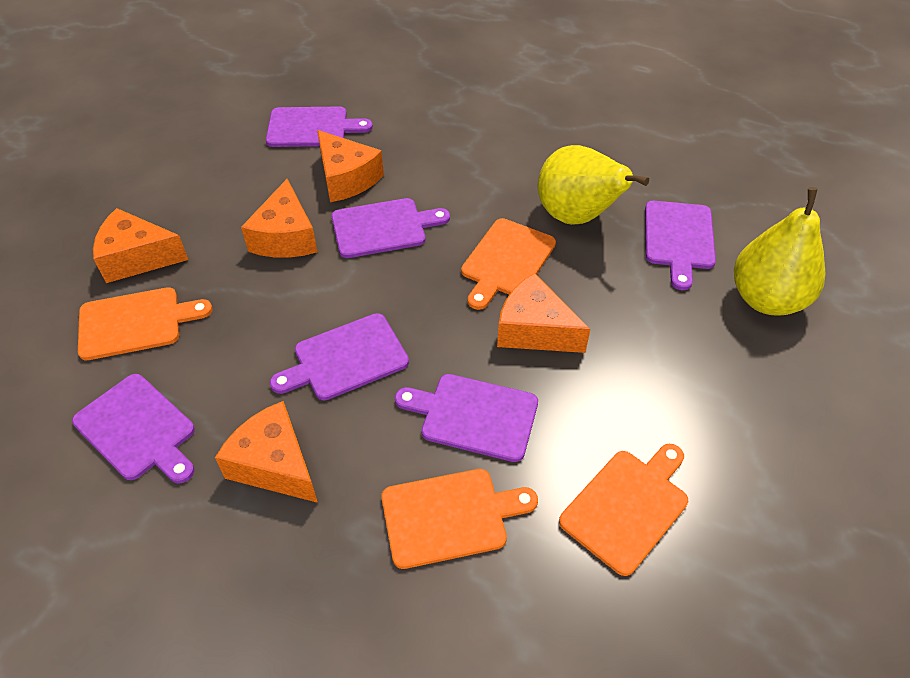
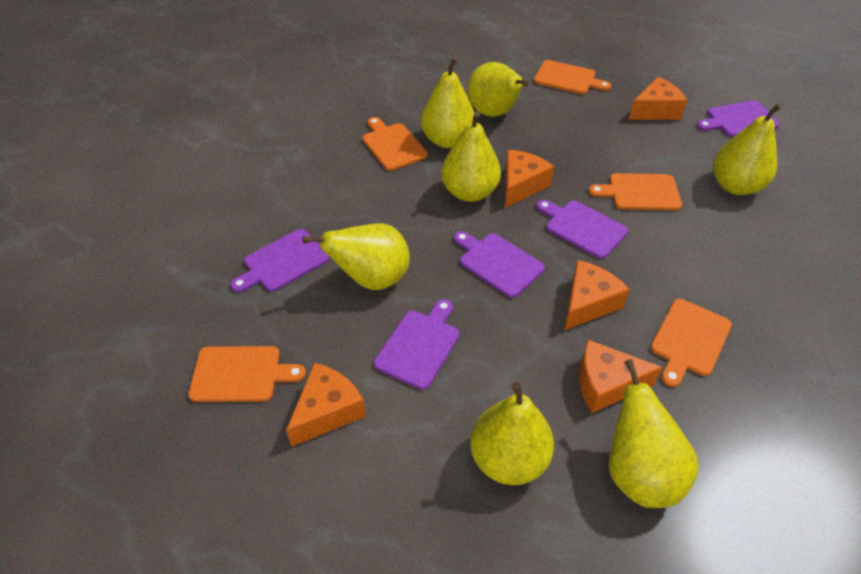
orange cutting board: 4 -> 5
purple cutting board: 6 -> 5
yellow pear: 2 -> 7

